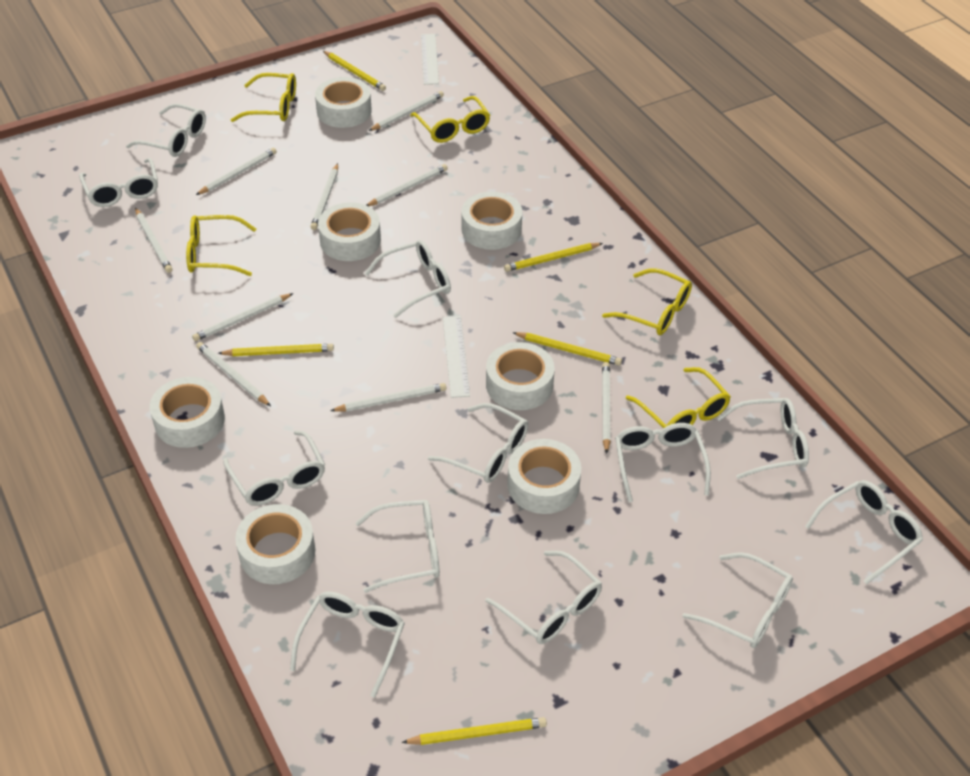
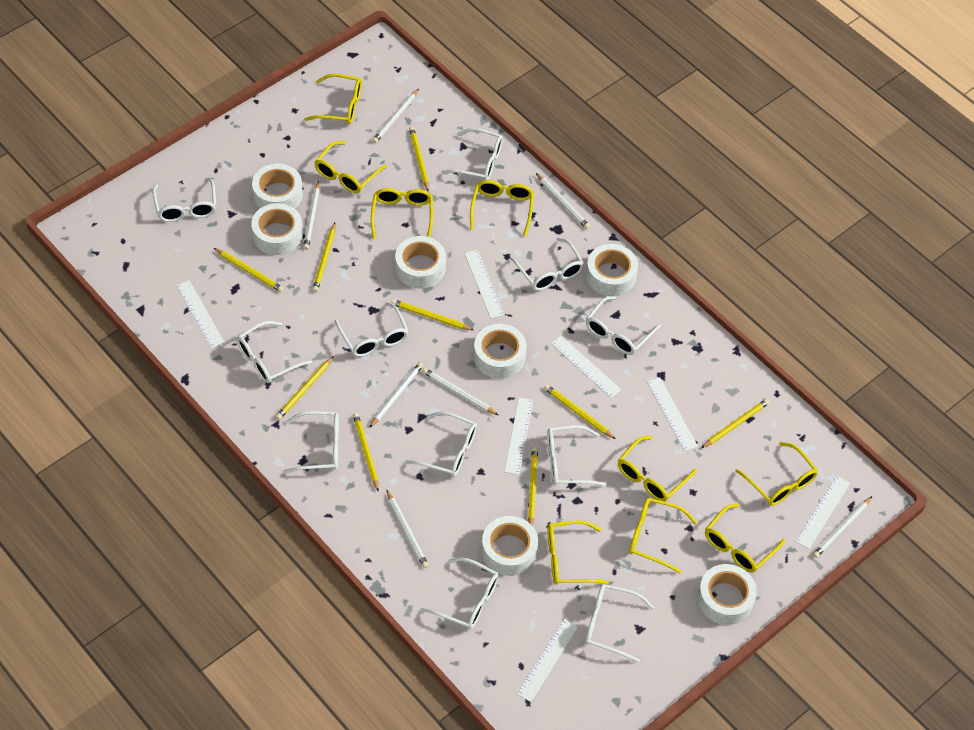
white glasses: 12 -> 11
white pencil: 9 -> 7
white ruler: 2 -> 7
yellow glasses: 5 -> 9
yellow pencil: 5 -> 9

